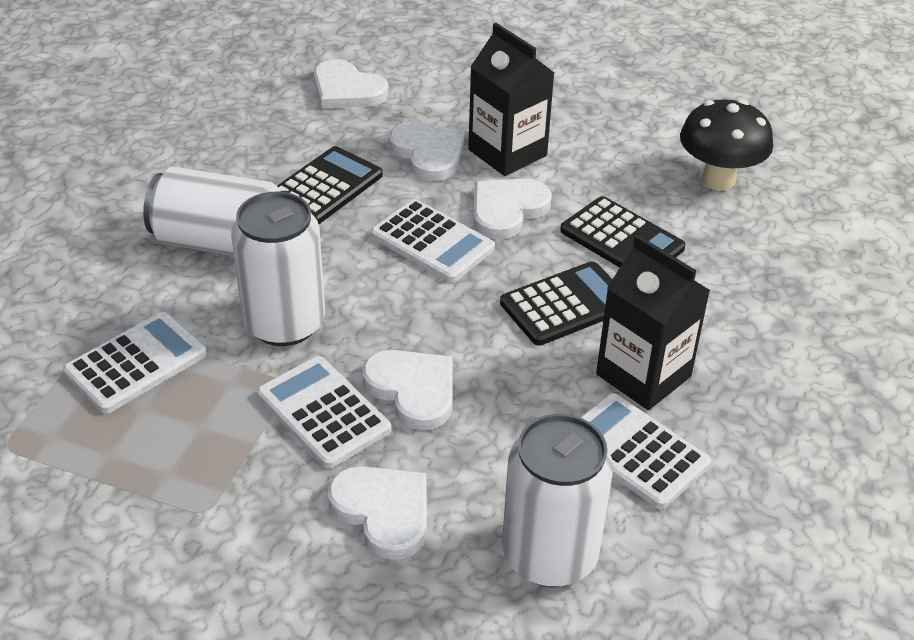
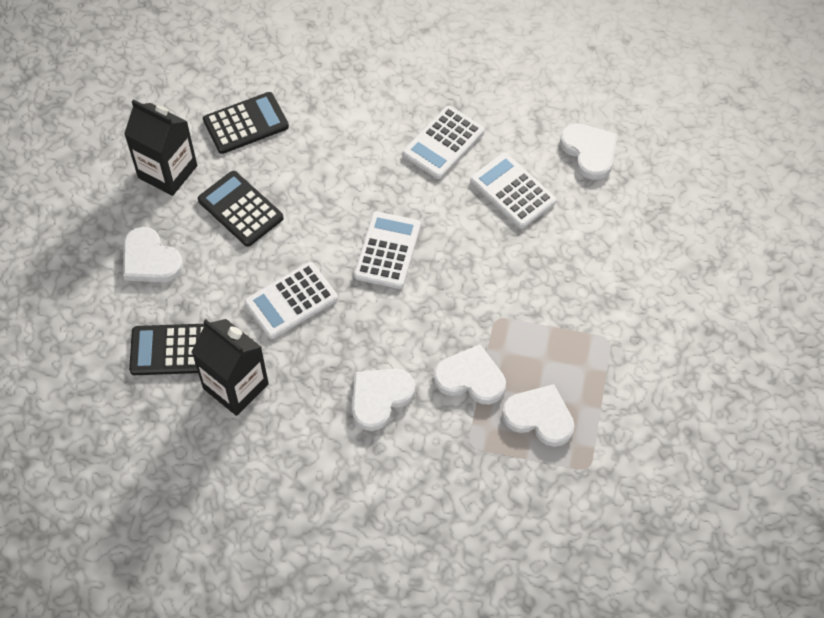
black mushroom: 1 -> 0
white can: 3 -> 0

